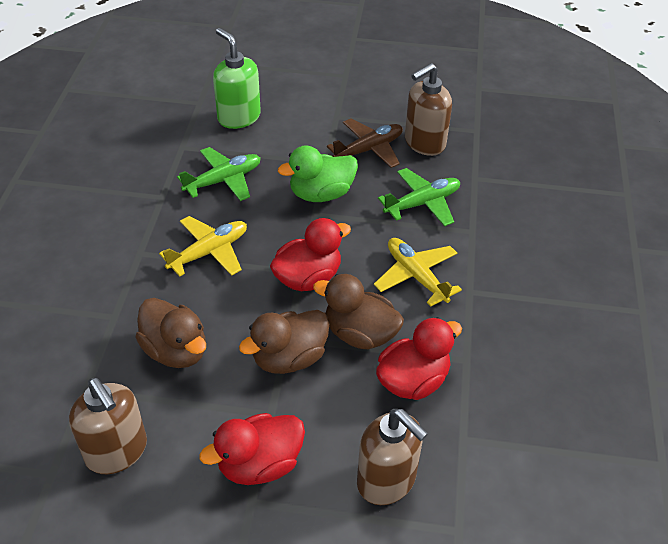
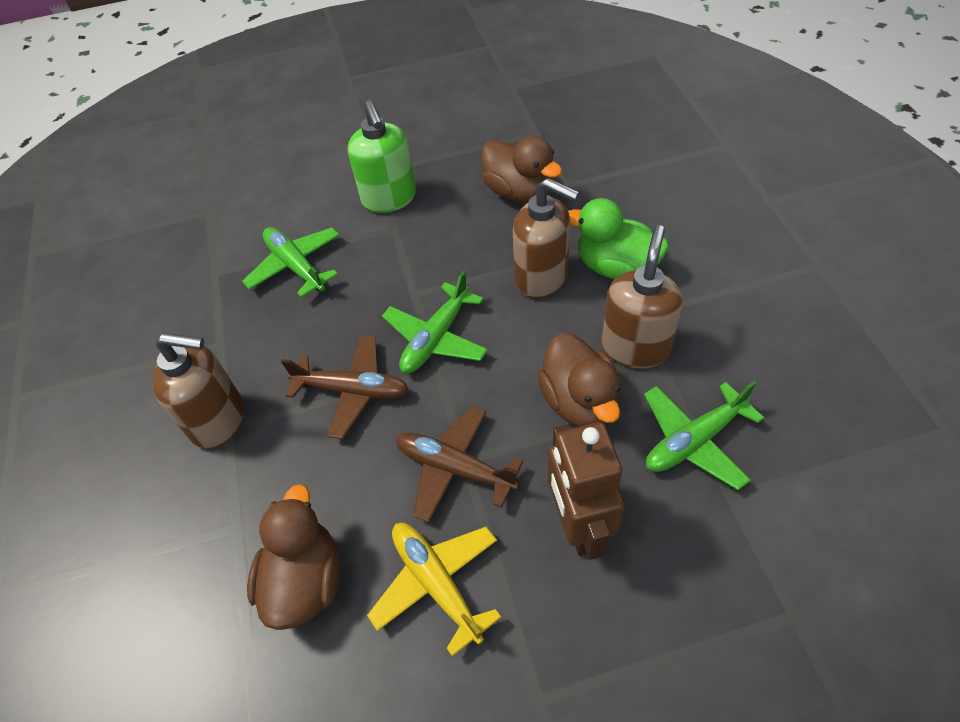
brown plane: 1 -> 2
brown robot: 0 -> 1
green plane: 2 -> 3
red duck: 3 -> 0
yellow plane: 2 -> 1

